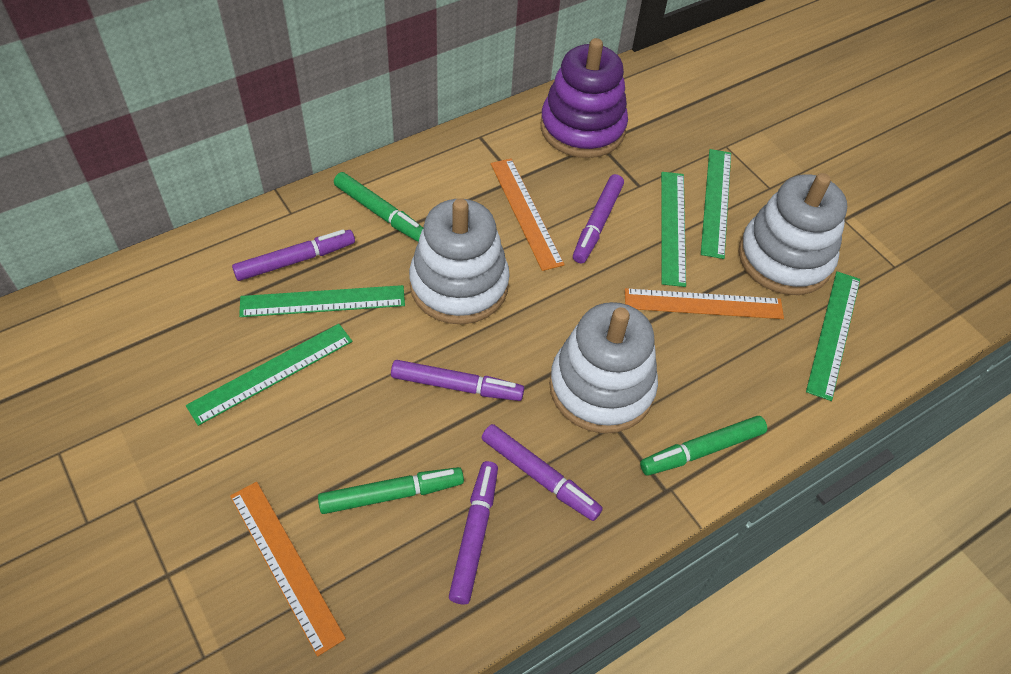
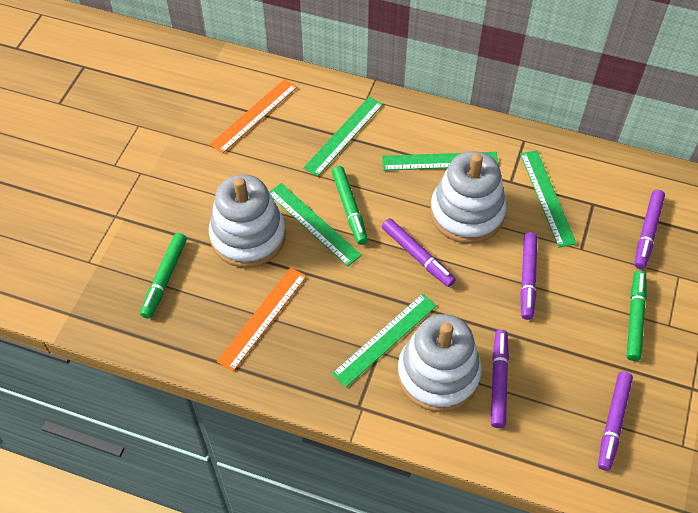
orange ruler: 3 -> 2
purple stacking toy: 1 -> 0

